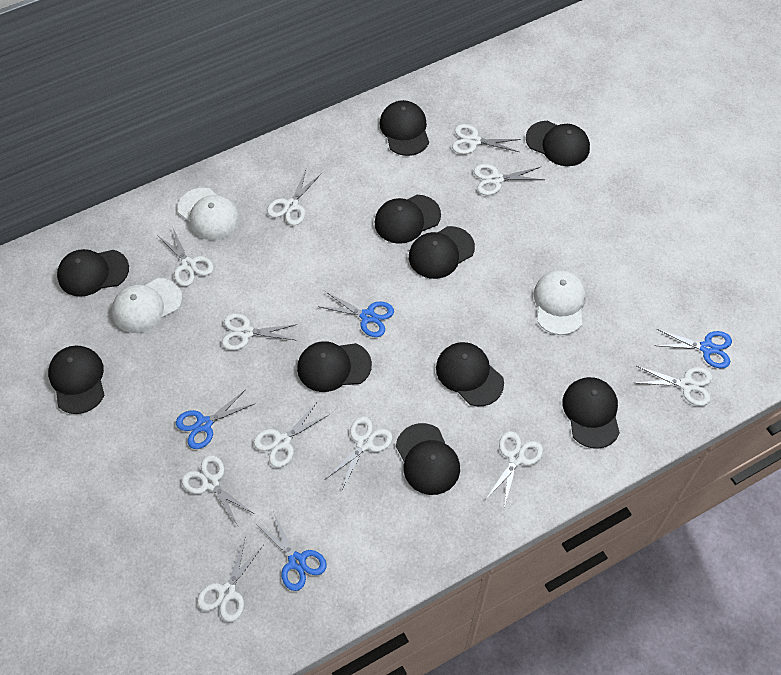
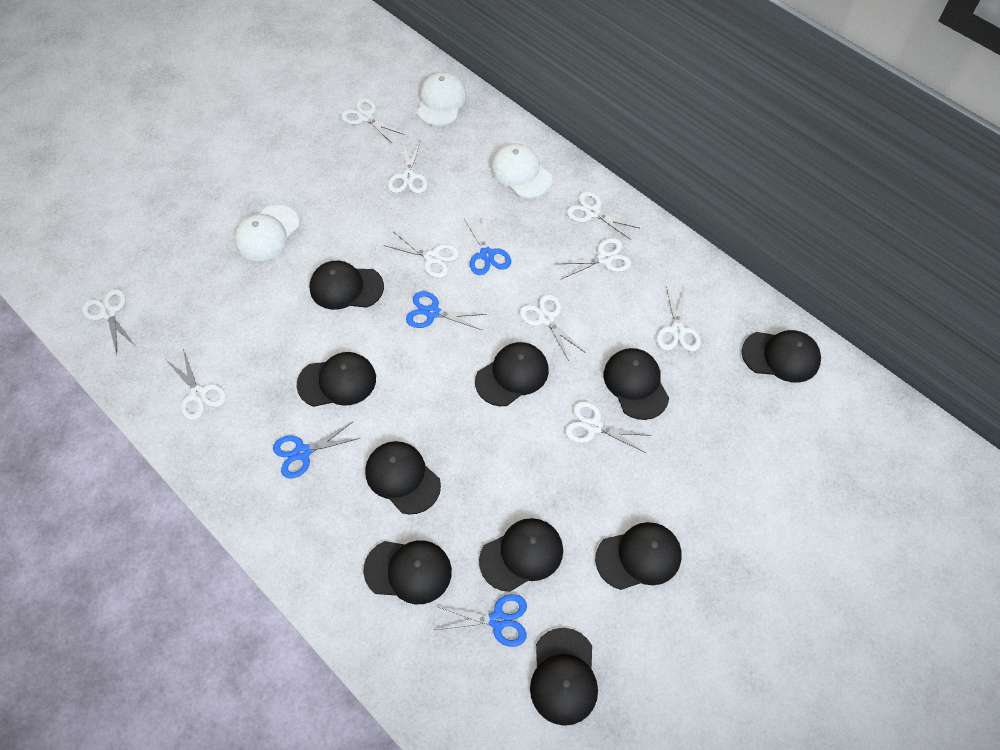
white scissors: 11 -> 10

